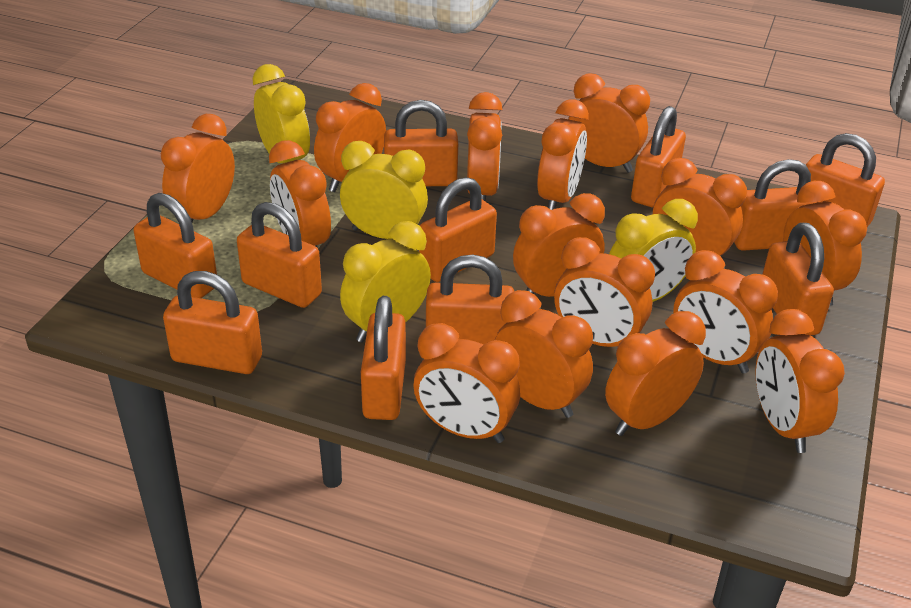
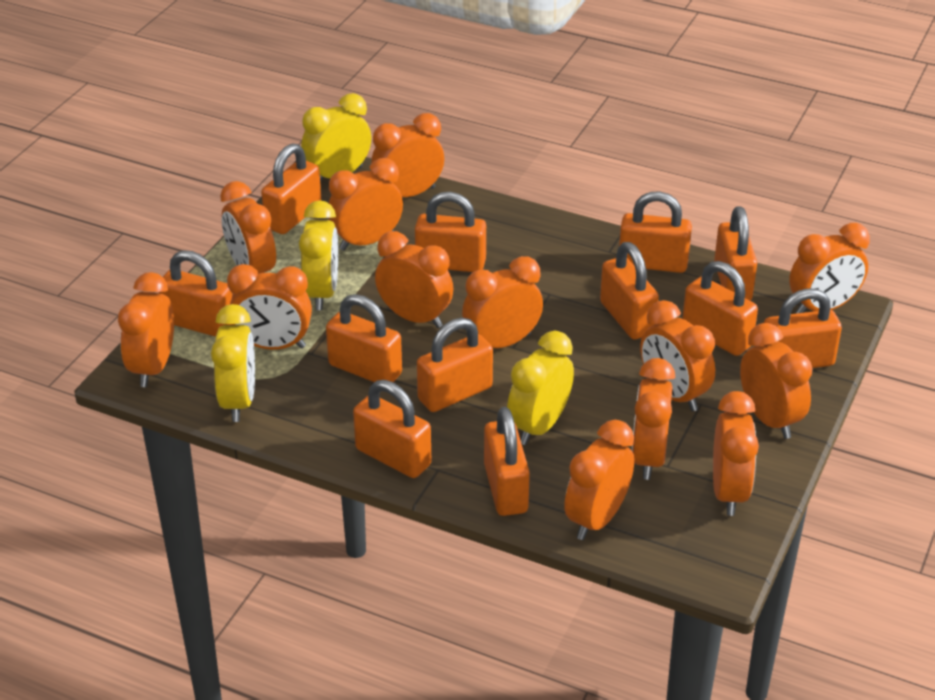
orange clock: 15 -> 13
orange padlock: 11 -> 12

